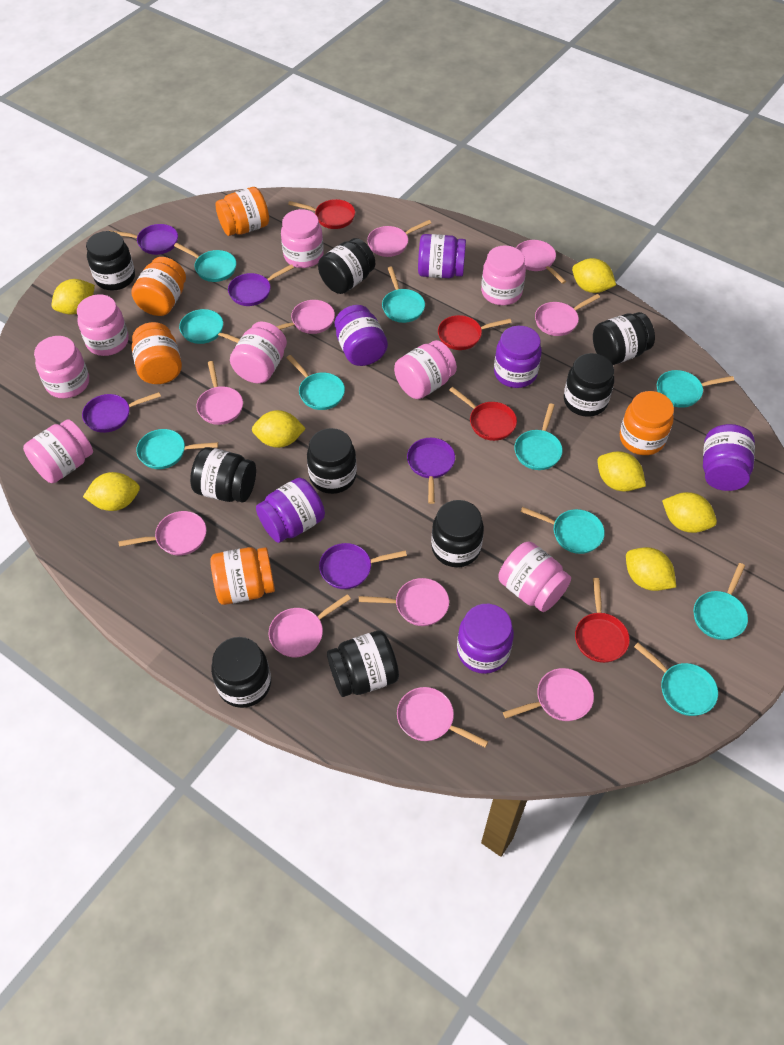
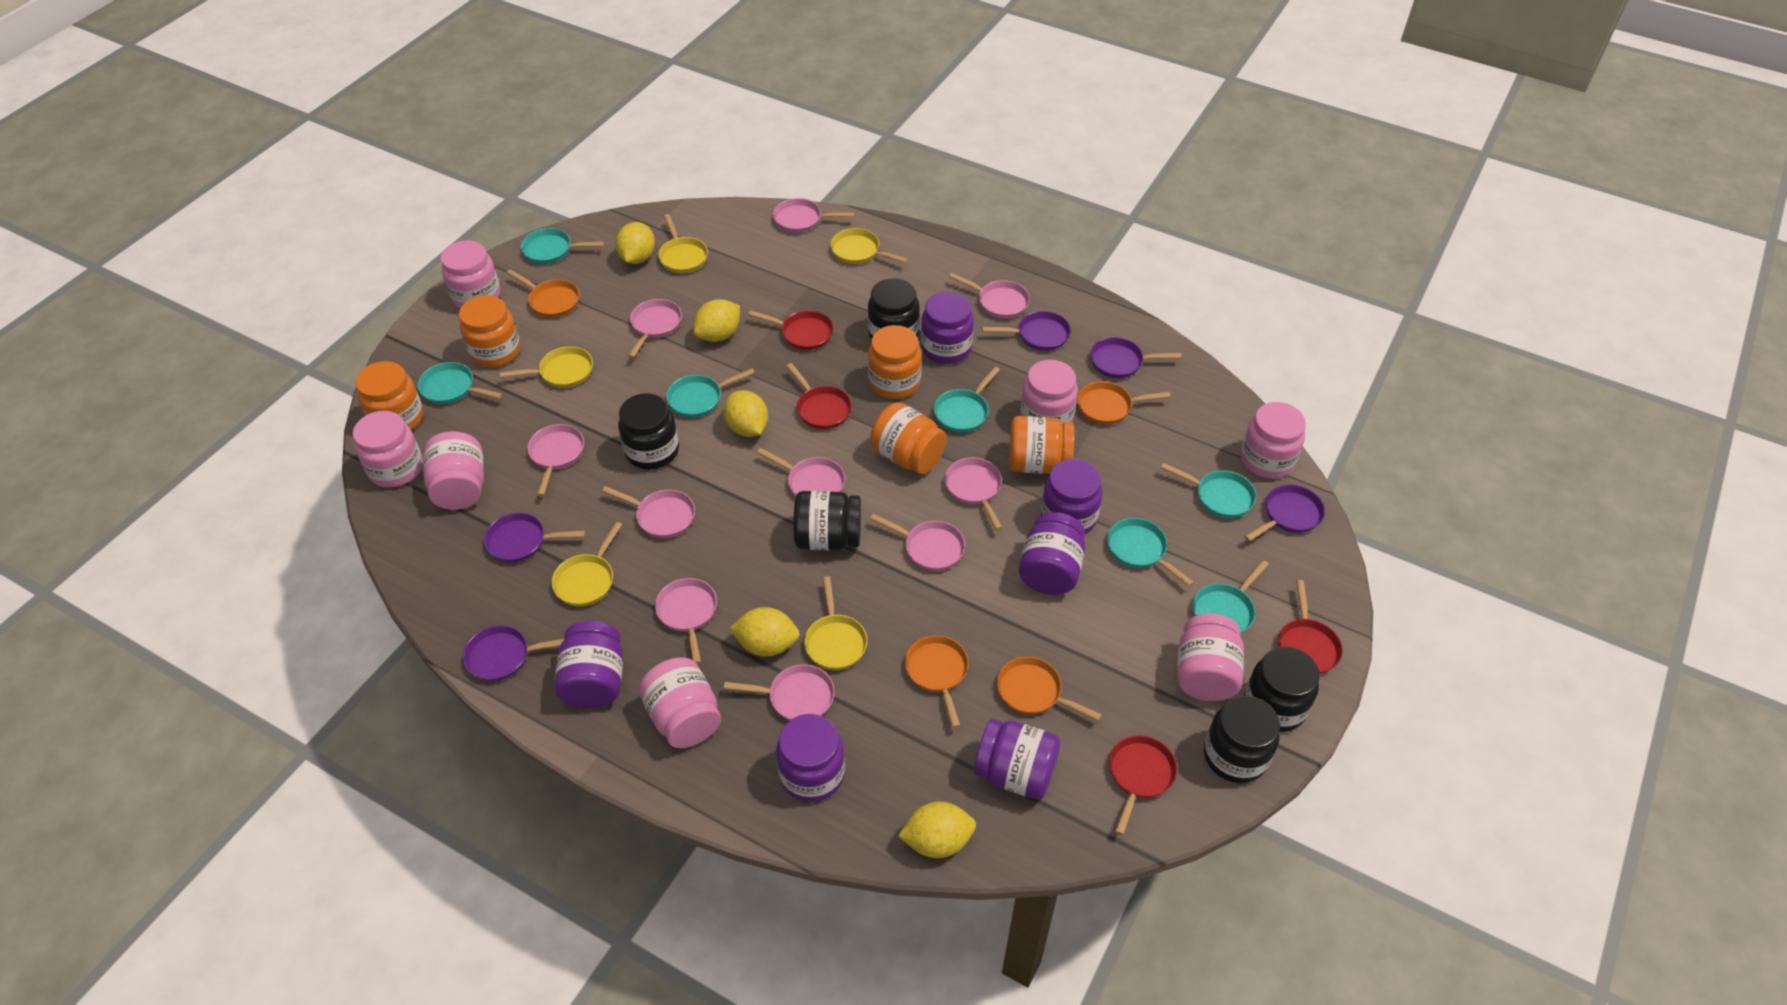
black jar: 9 -> 5
orange pan: 0 -> 4
pink jar: 8 -> 7
turquoise pan: 10 -> 7
yellow lemon: 7 -> 5
yellow pan: 0 -> 5

